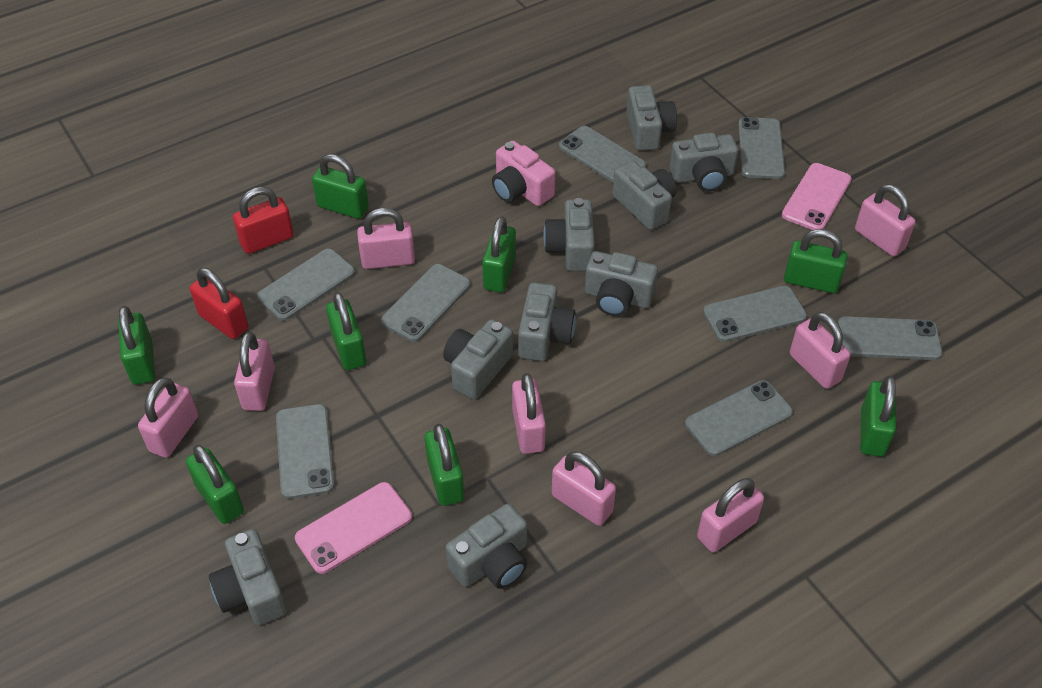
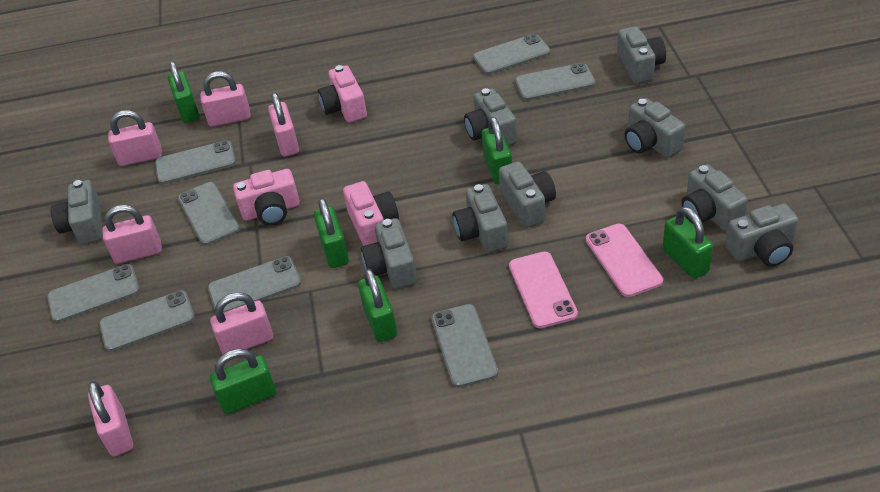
green padlock: 8 -> 6
pink camera: 1 -> 3
pink padlock: 8 -> 6
red padlock: 2 -> 0

